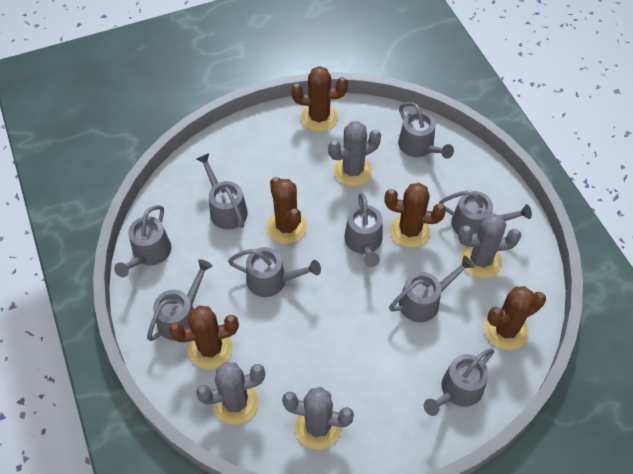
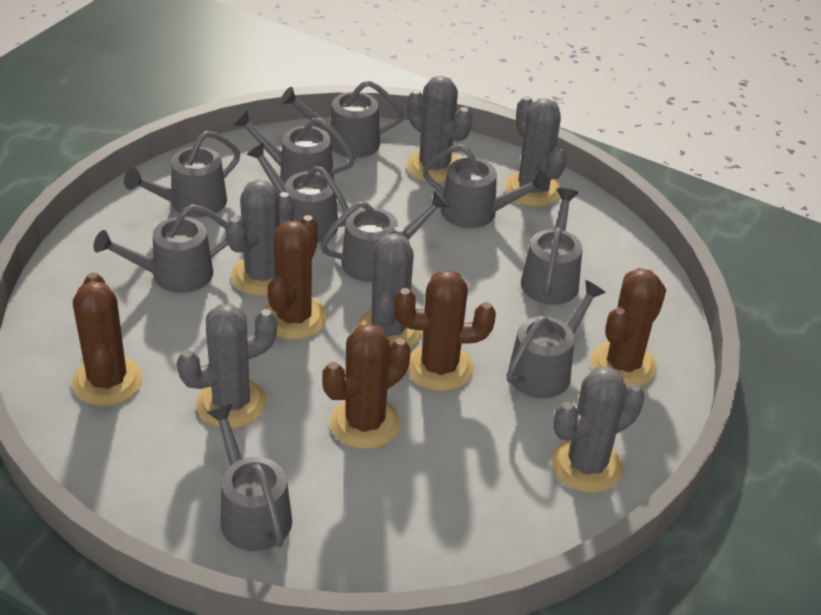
grey cactus: 4 -> 6
grey watering can: 9 -> 10

